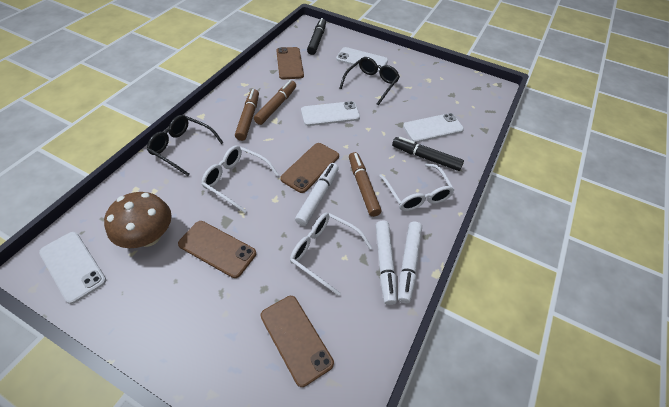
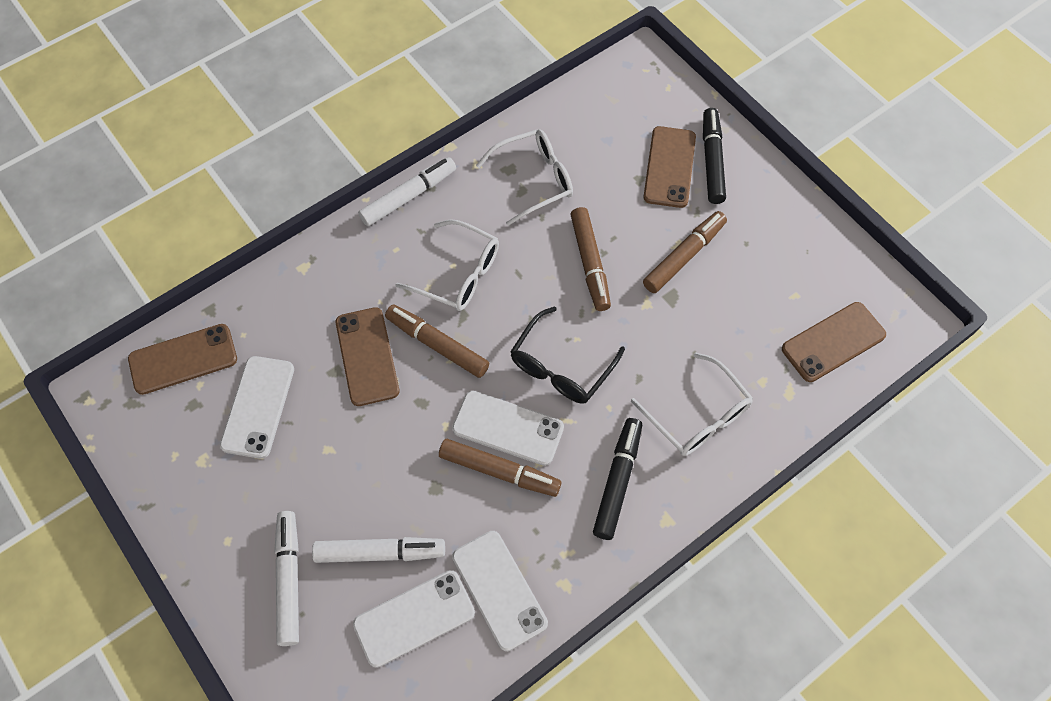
black glasses: 2 -> 1
brown marker: 3 -> 4
brown mushroom: 1 -> 0

